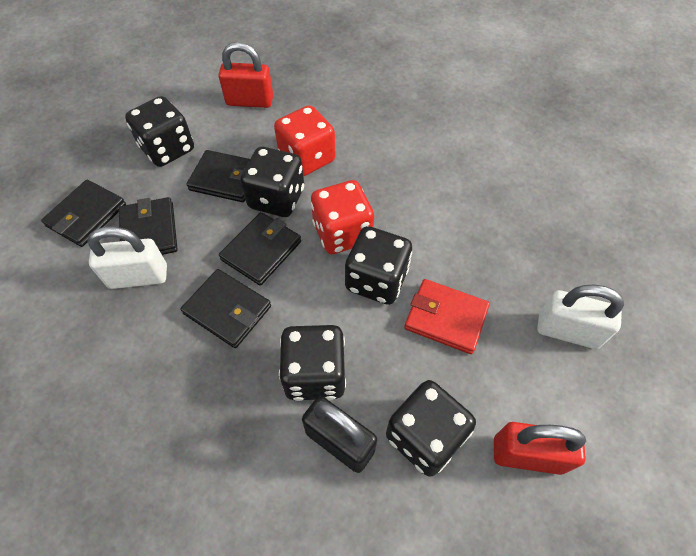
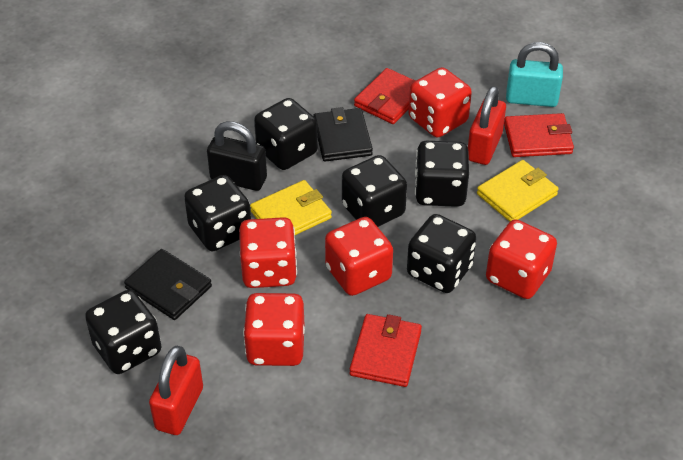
black dice: 5 -> 6
black wallet: 5 -> 2
red dice: 2 -> 5
red wallet: 1 -> 3
turquoise padlock: 0 -> 1
white padlock: 2 -> 0
yellow wallet: 0 -> 2

